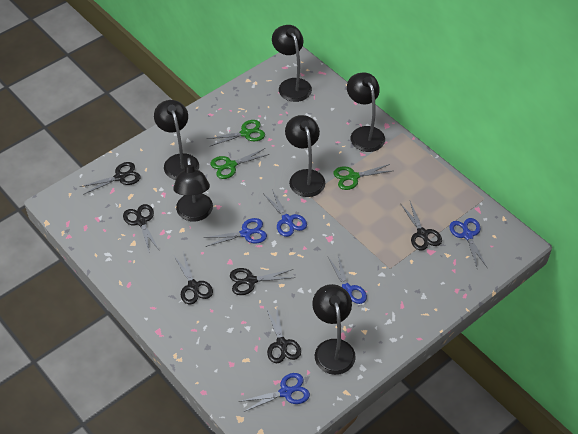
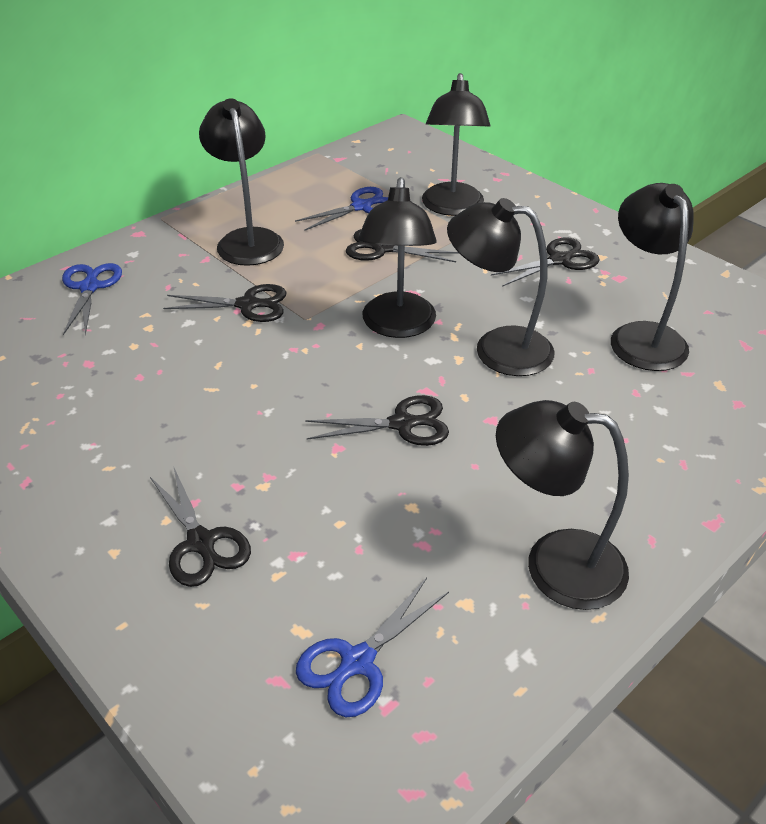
black scissors: 6 -> 5
blue scissors: 5 -> 3
green scissors: 3 -> 0

